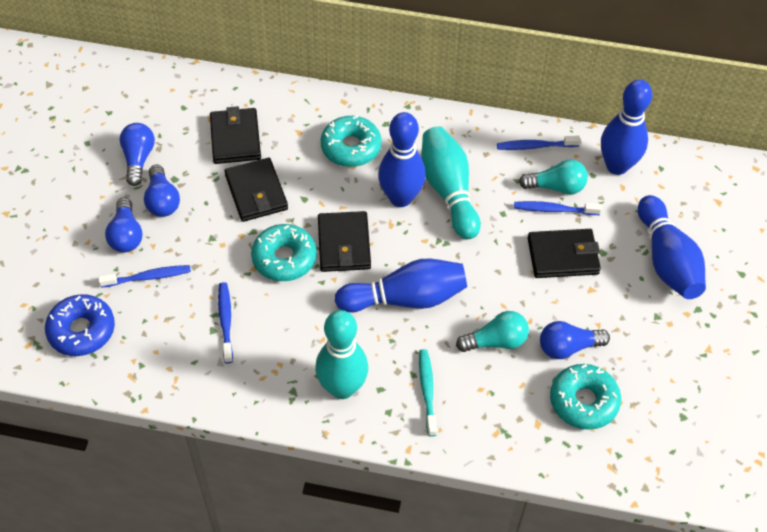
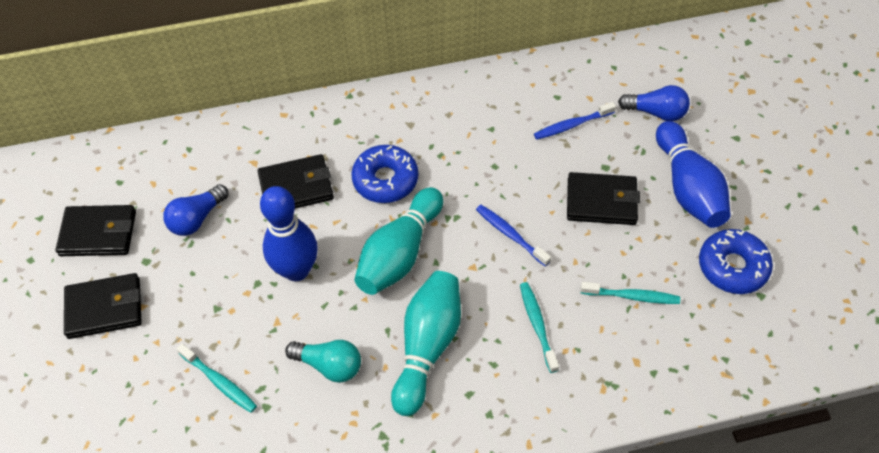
blue bowling pin: 4 -> 2
blue donut: 1 -> 2
blue light bulb: 4 -> 2
blue toothbrush: 4 -> 2
turquoise donut: 3 -> 0
turquoise light bulb: 2 -> 1
turquoise toothbrush: 1 -> 3

